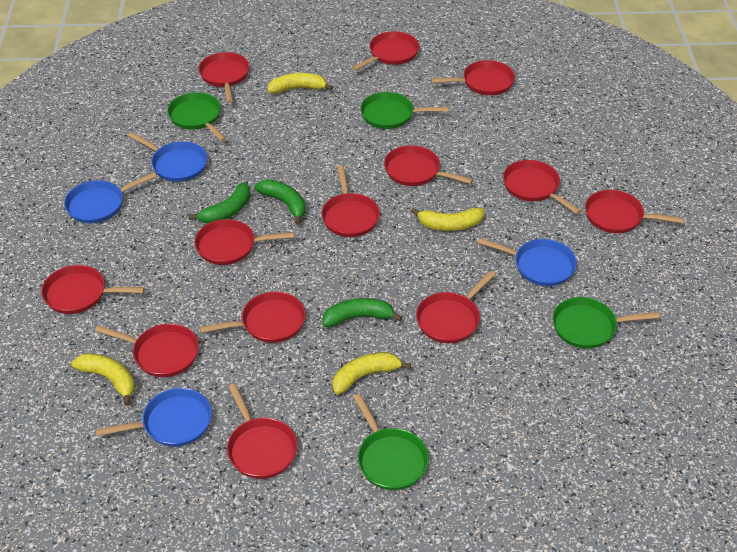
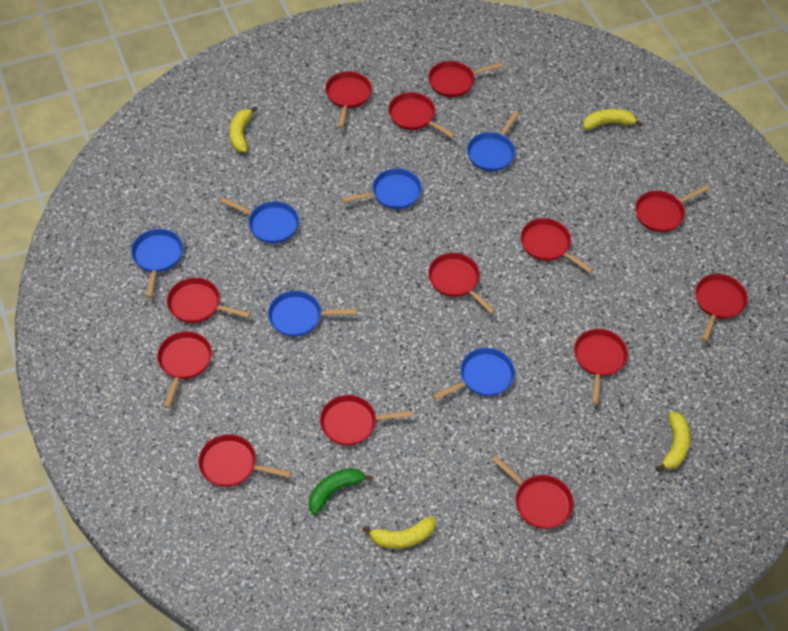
blue pan: 4 -> 6
green banana: 3 -> 1
green pan: 4 -> 0

